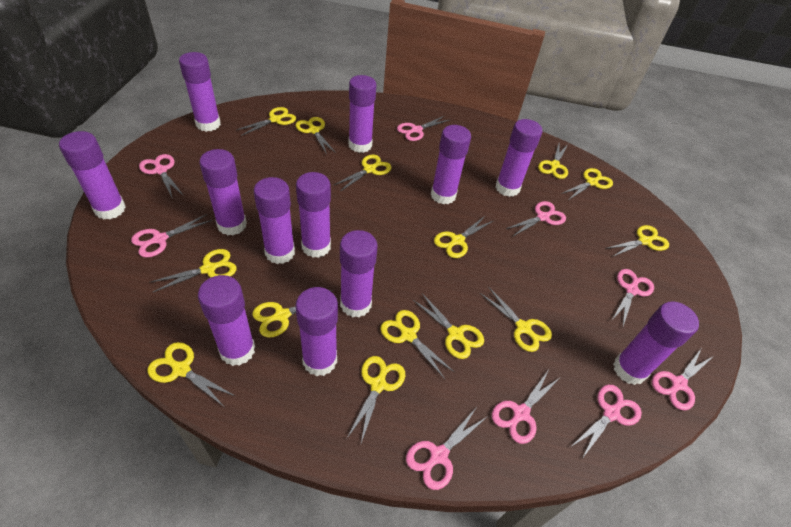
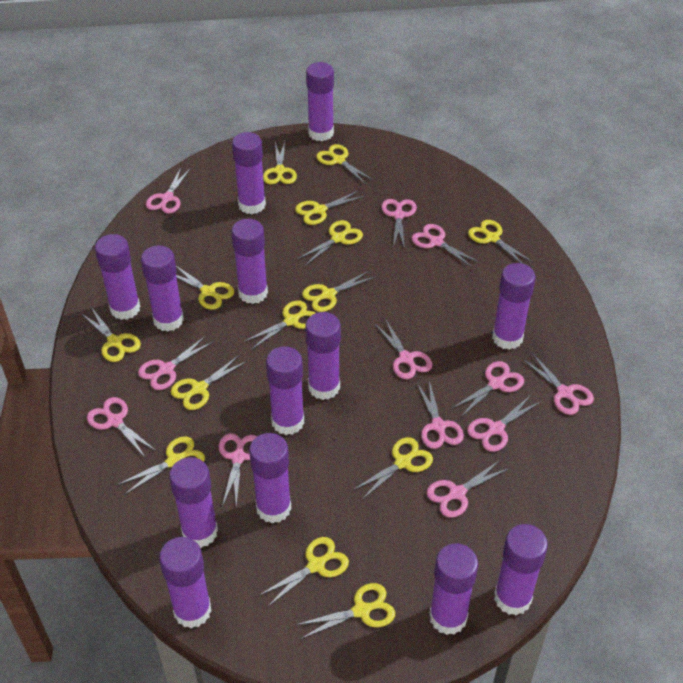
pink scissors: 9 -> 12
purple glue stick: 12 -> 13

